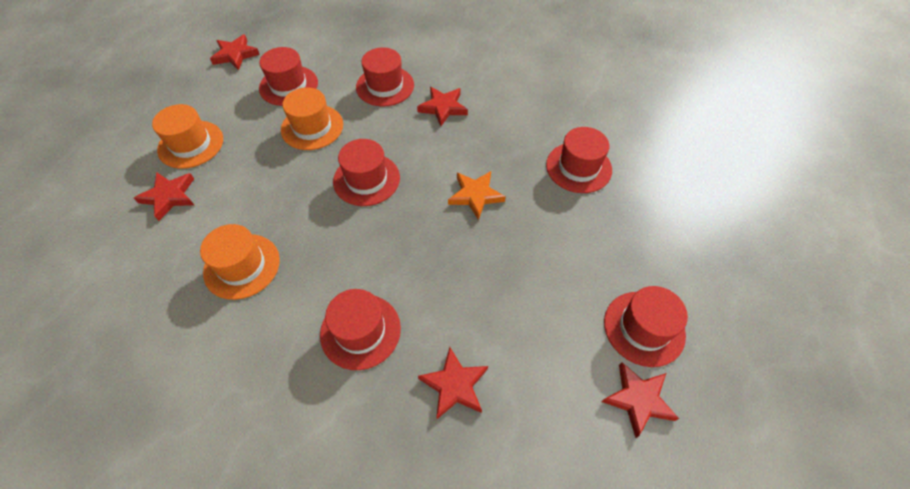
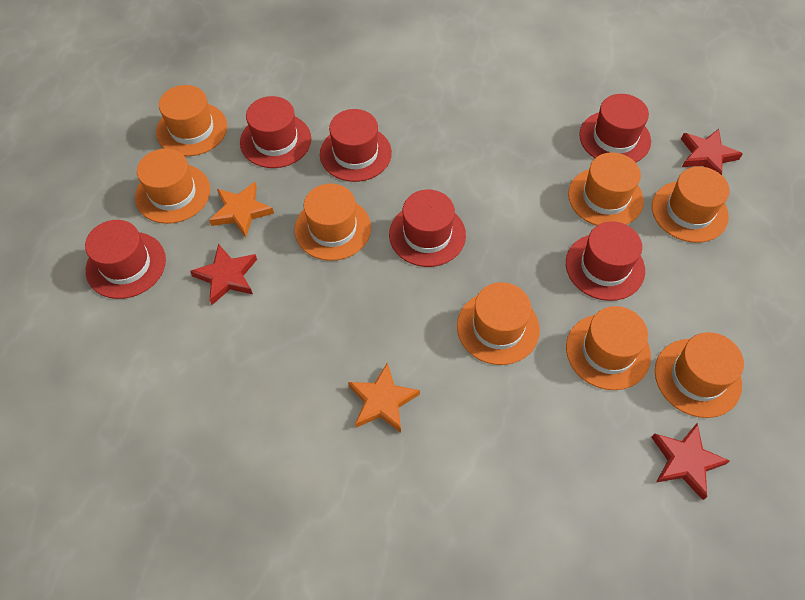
orange hat: 3 -> 8
orange star: 1 -> 2
red star: 5 -> 3

